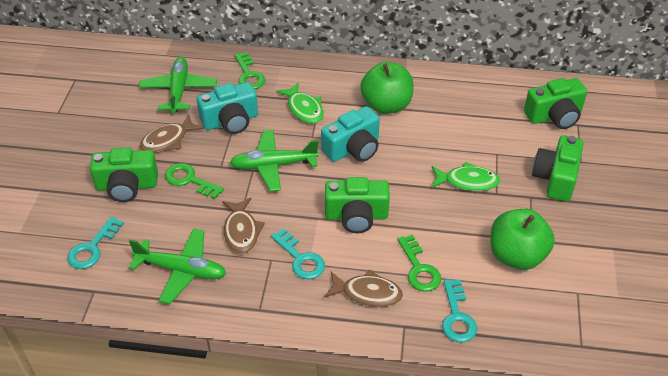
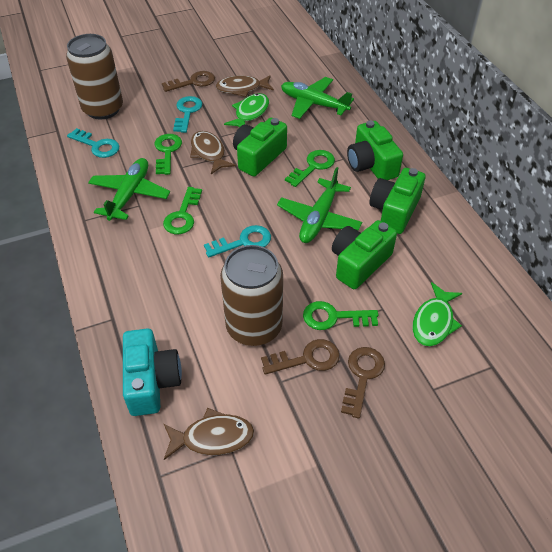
brown can: 0 -> 2
brown key: 0 -> 3
green apple: 2 -> 0
green key: 3 -> 4
turquoise camera: 2 -> 1

